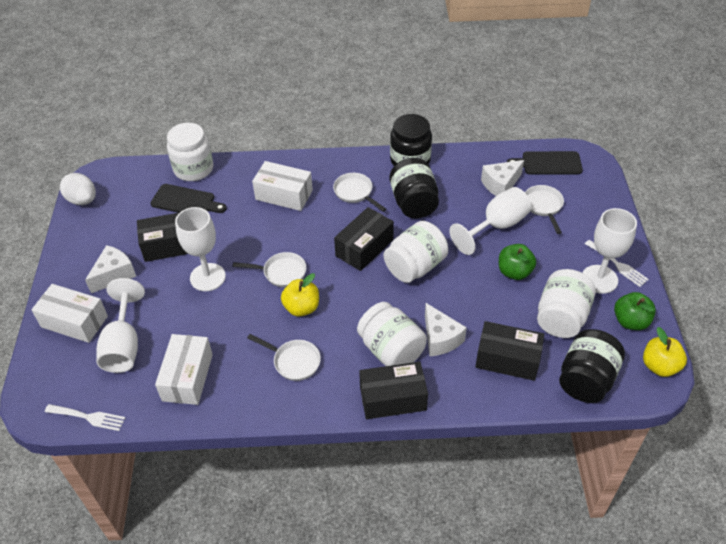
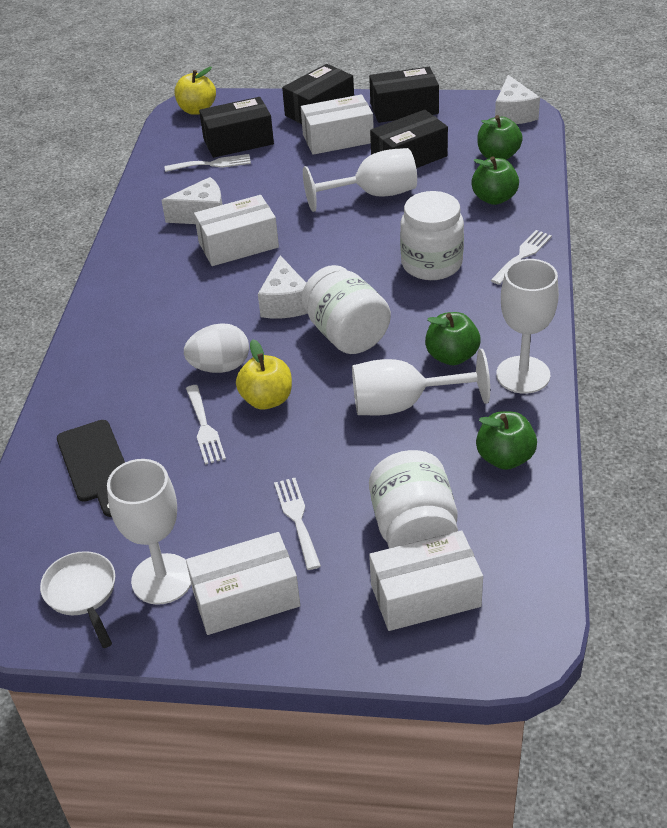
black cutting board: 2 -> 1
black jar: 3 -> 0
green apple: 2 -> 4
white box: 3 -> 4
white fork: 2 -> 4
white jar: 4 -> 3
white pan: 4 -> 1

